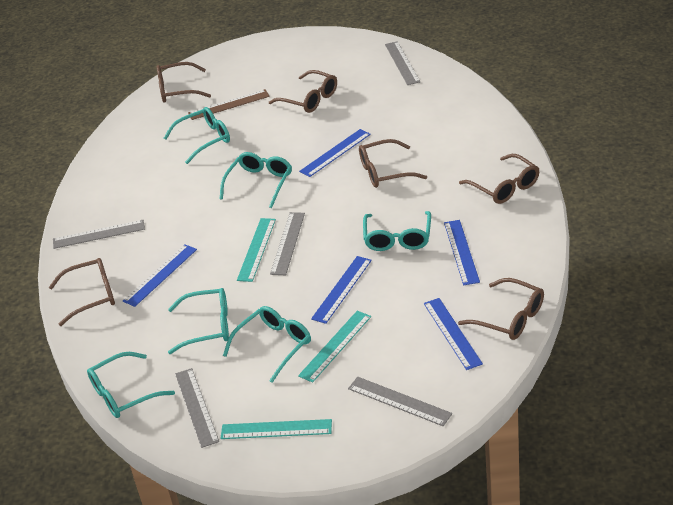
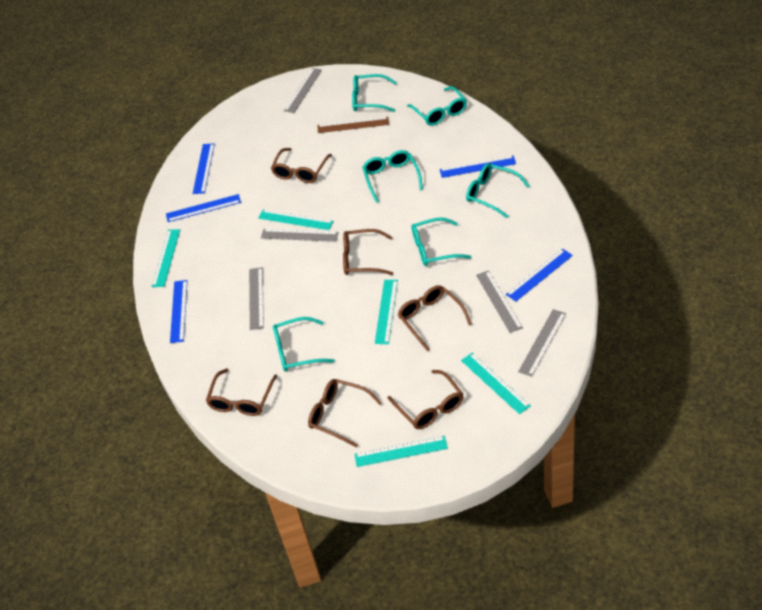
turquoise ruler: 3 -> 5

